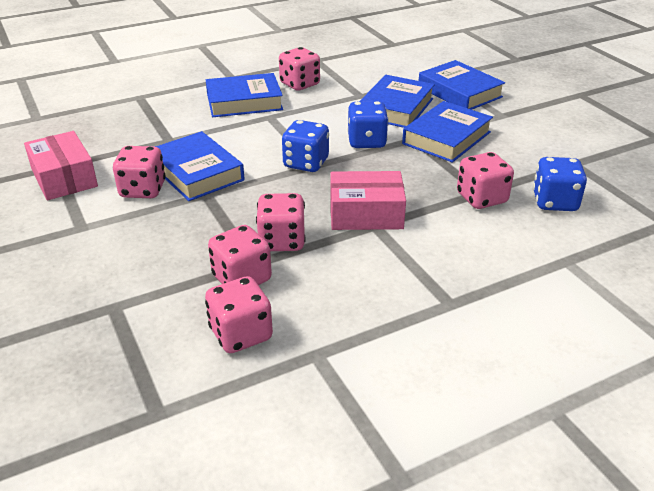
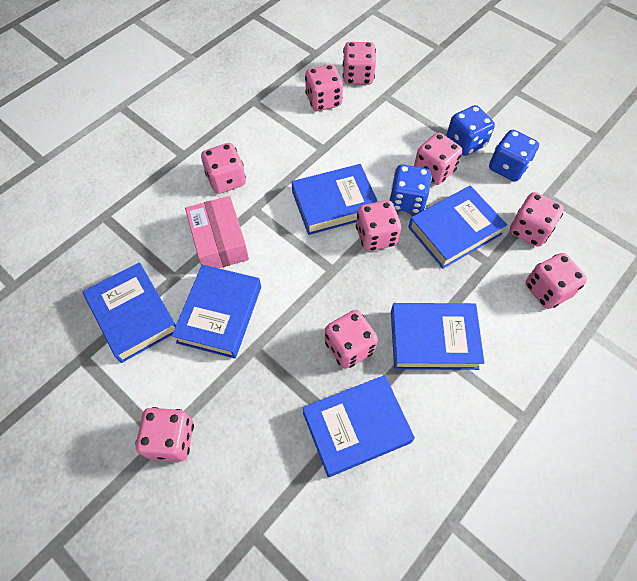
blue book: 5 -> 6
pink box: 2 -> 1
pink dice: 6 -> 9

